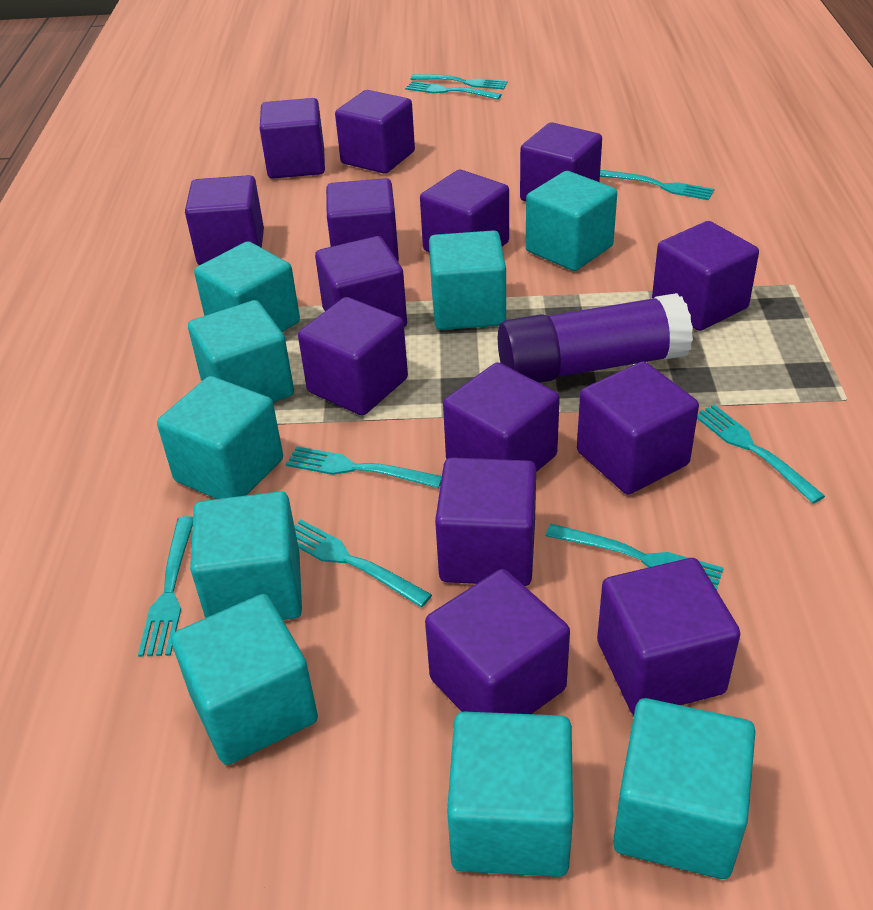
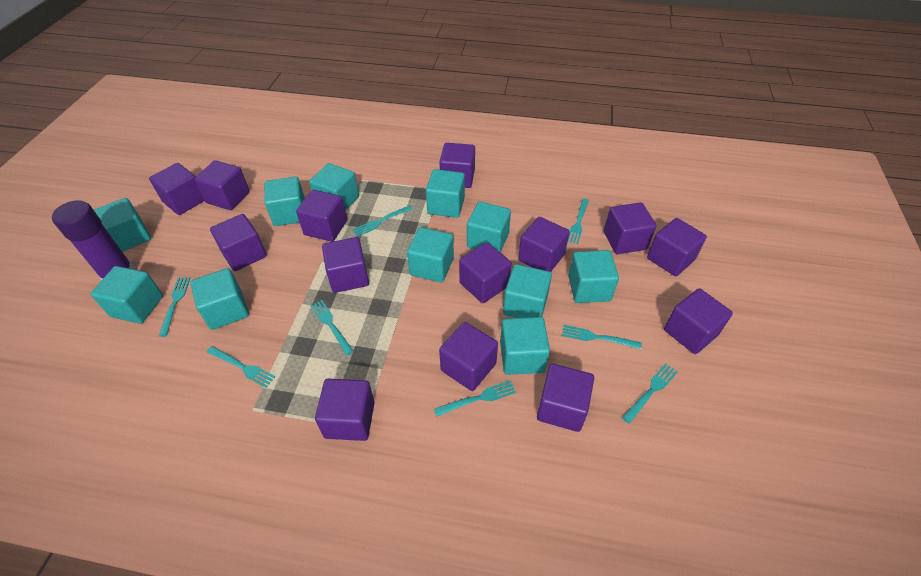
turquoise cube: 9 -> 11

